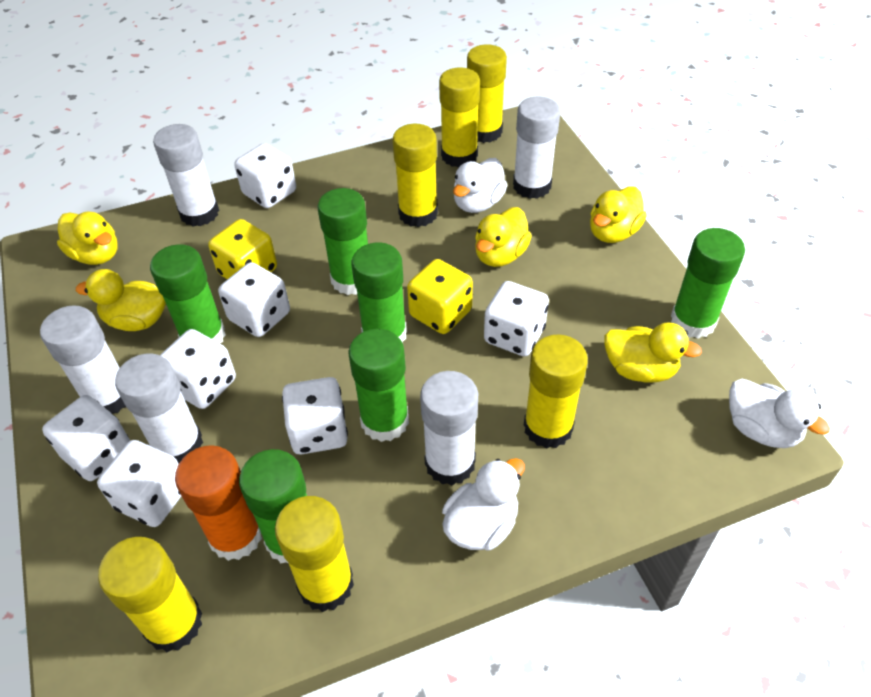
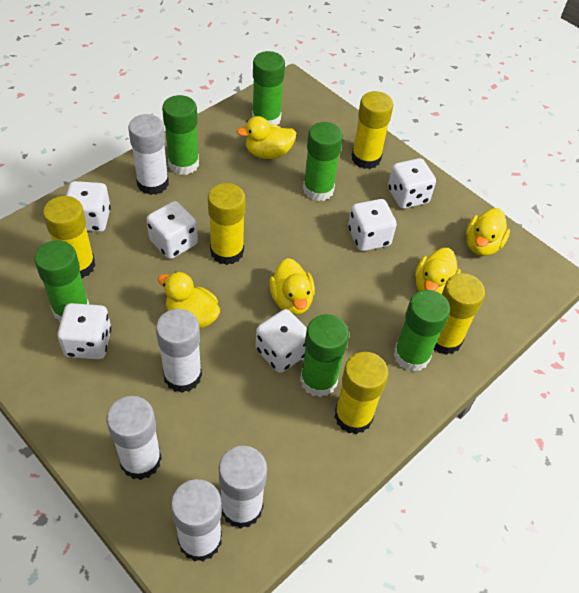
orange glue stick: 1 -> 0
white dice: 7 -> 6
white duck: 3 -> 0
yellow dice: 2 -> 0
yellow glue stick: 6 -> 5

